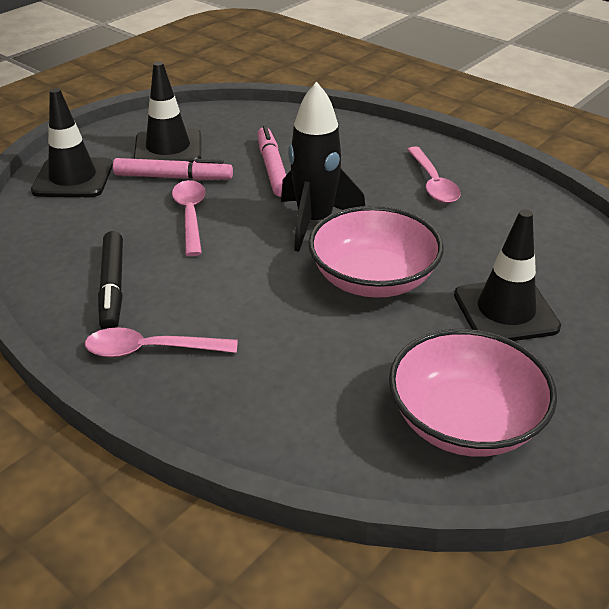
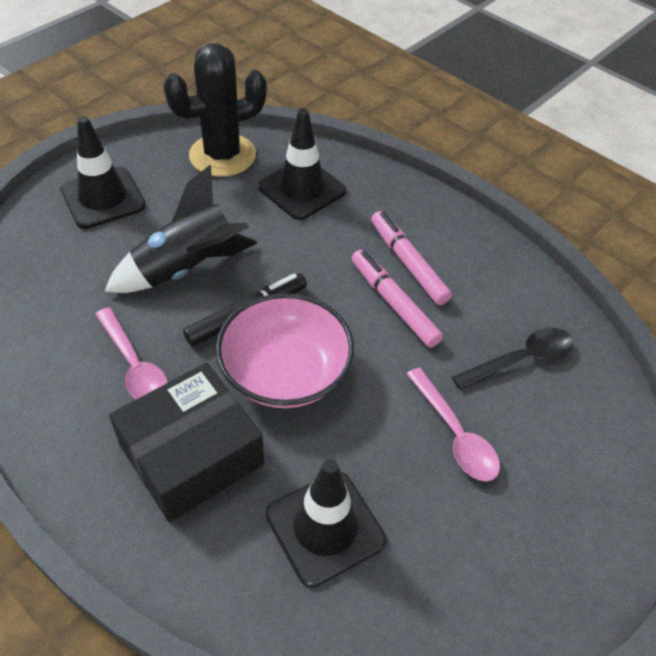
black box: 0 -> 1
black cactus: 0 -> 1
black spoon: 0 -> 1
pink bowl: 2 -> 1
pink spoon: 3 -> 2

